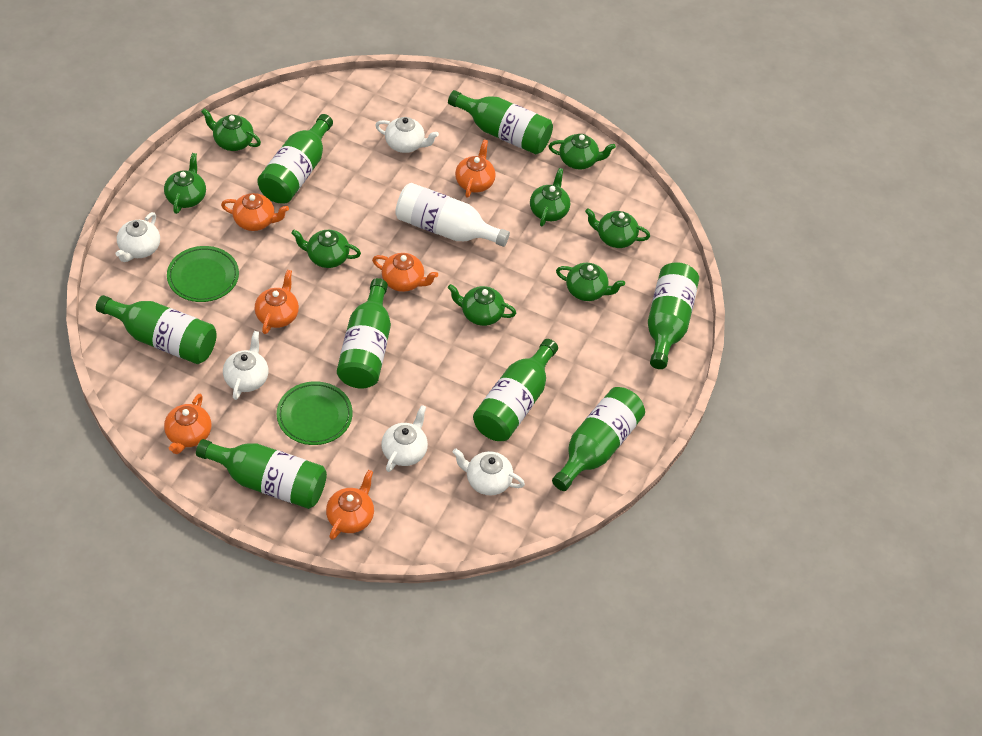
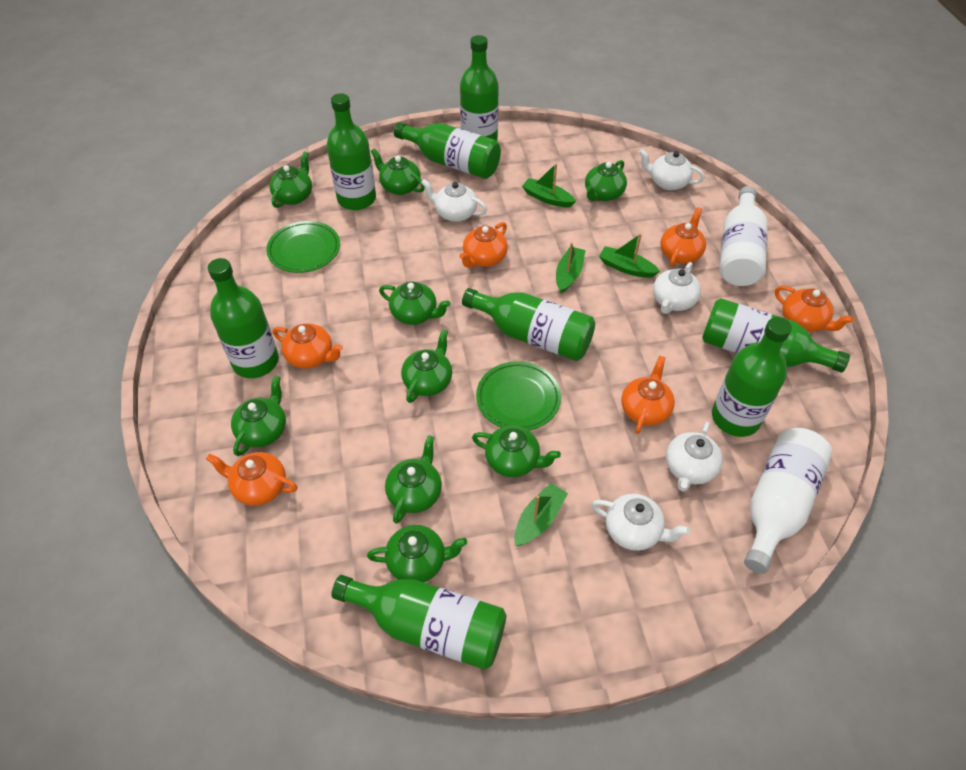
green boat: 0 -> 4
green teapot: 8 -> 9
white bottle: 1 -> 2

